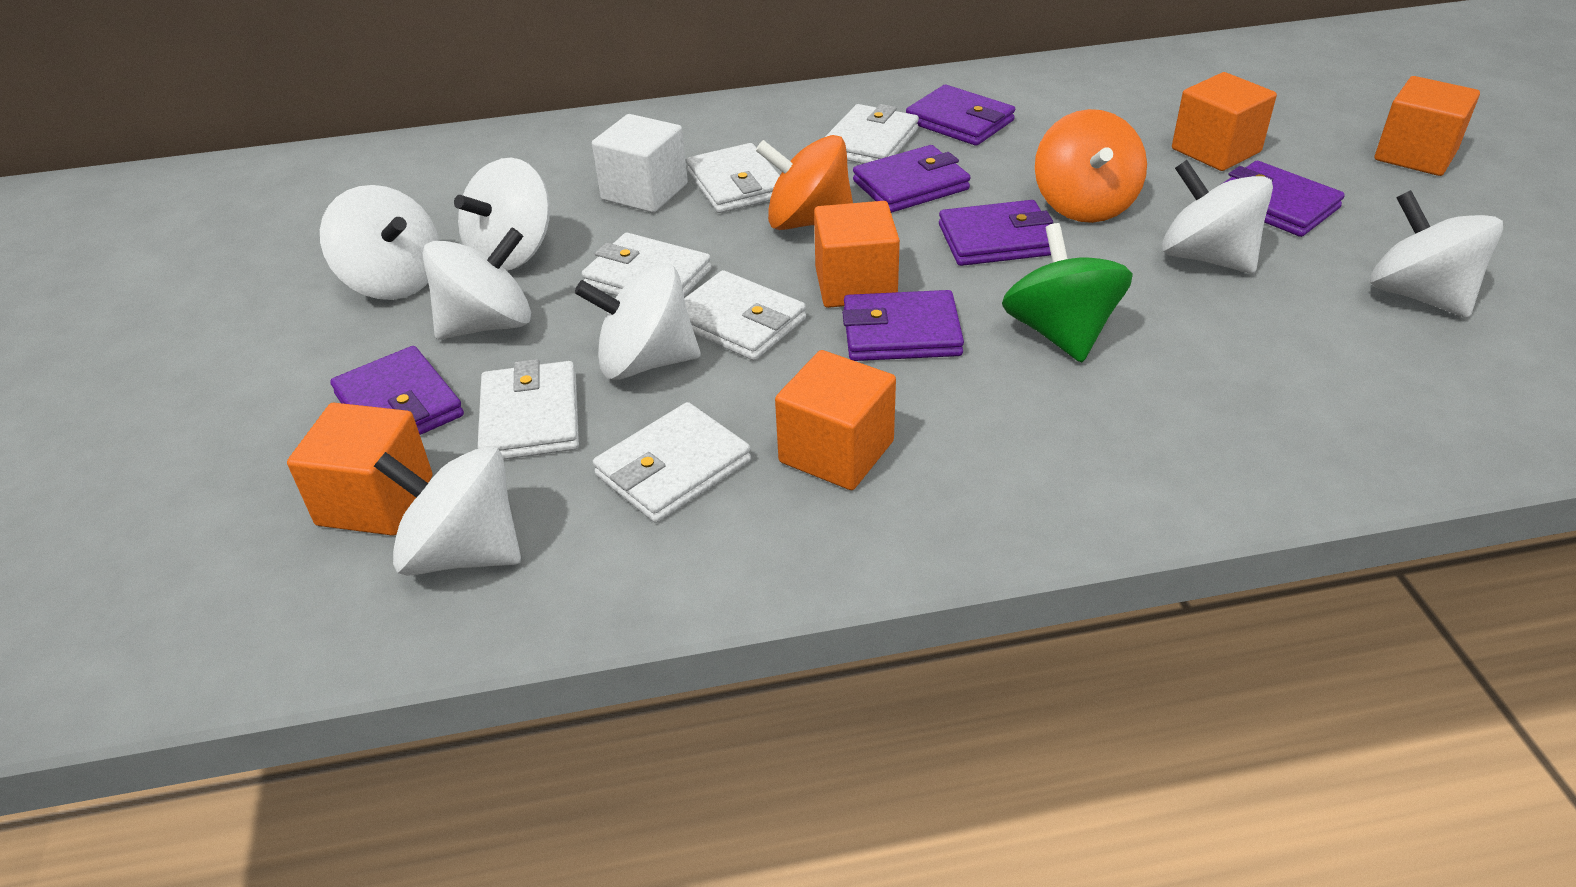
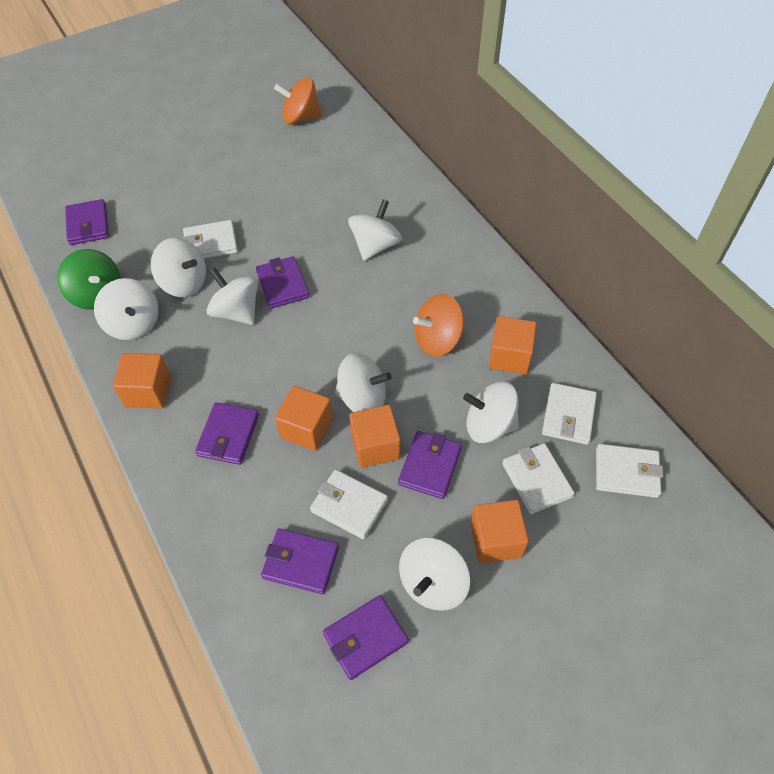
white cube: 1 -> 0
white wallet: 6 -> 5

